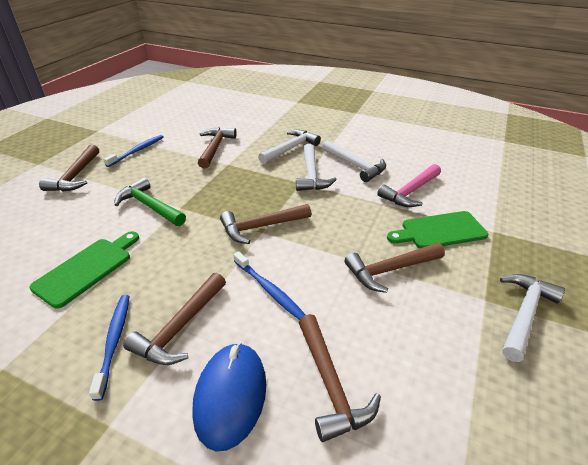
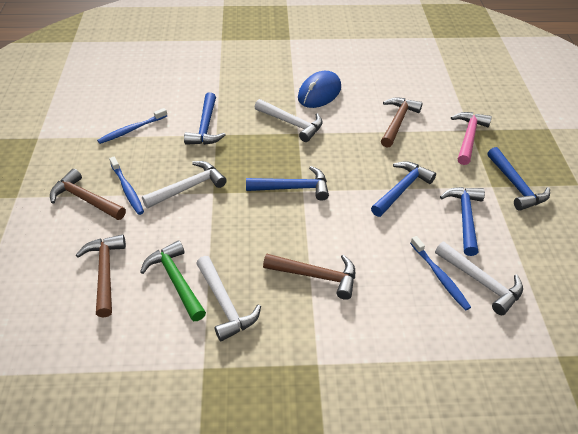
blue hammer: 0 -> 5
brown hammer: 6 -> 4
green cutting board: 2 -> 0

